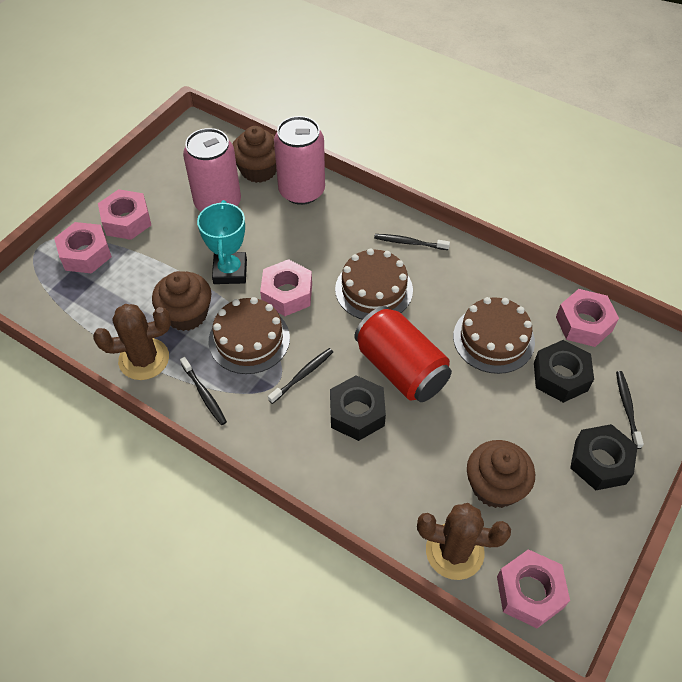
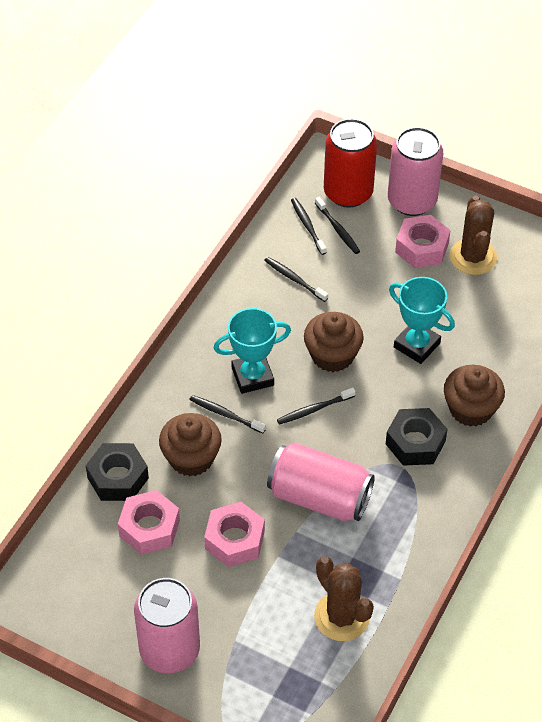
black nut: 3 -> 2
black toothbrush: 4 -> 5
brown cake: 3 -> 0
pink can: 2 -> 3
pink nut: 5 -> 3
turquoise trophy: 1 -> 2

